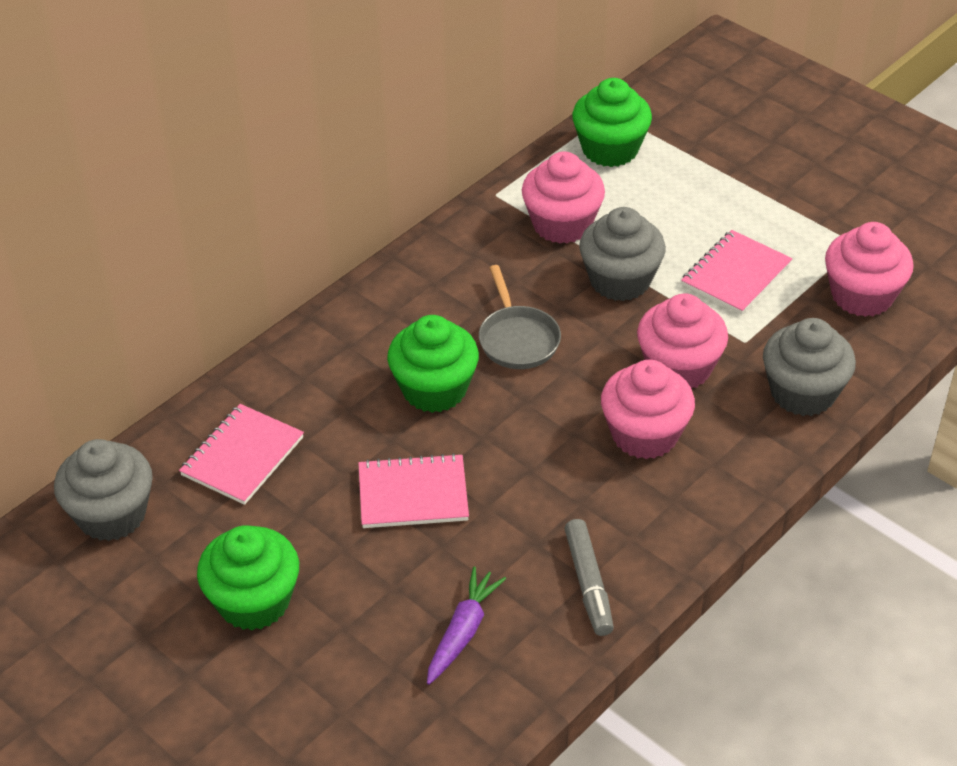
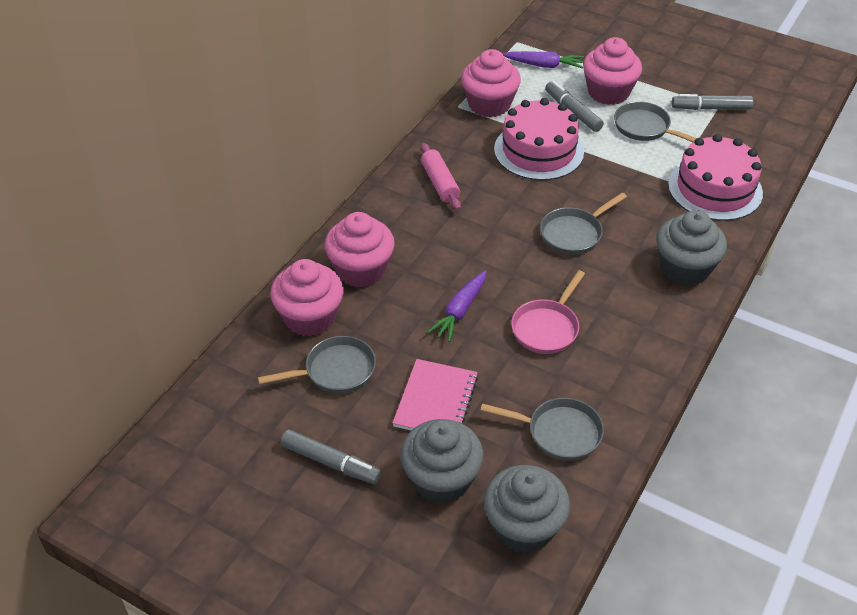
green cupcake: 3 -> 0
grey marker: 1 -> 3
grey pan: 1 -> 4
pink cake: 0 -> 2
pink notebook: 3 -> 1
pink pan: 0 -> 1
pink rolling pin: 0 -> 1
purple carrot: 1 -> 2

